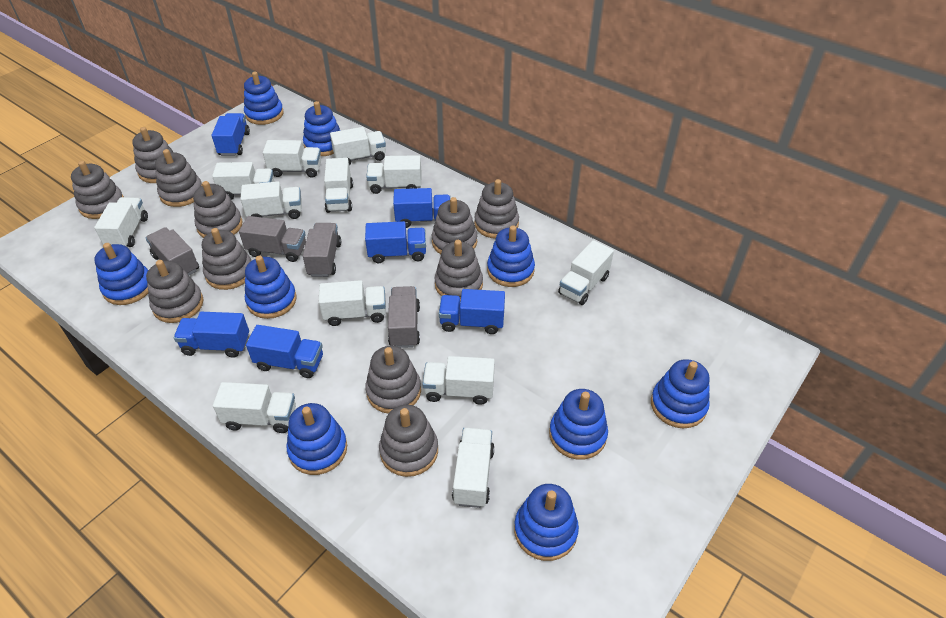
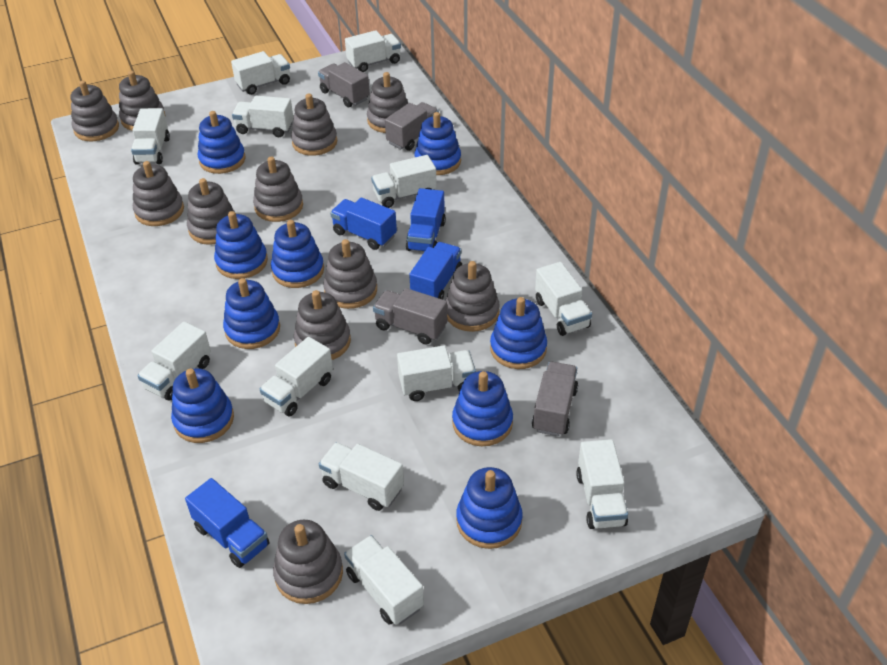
blue truck: 6 -> 4

